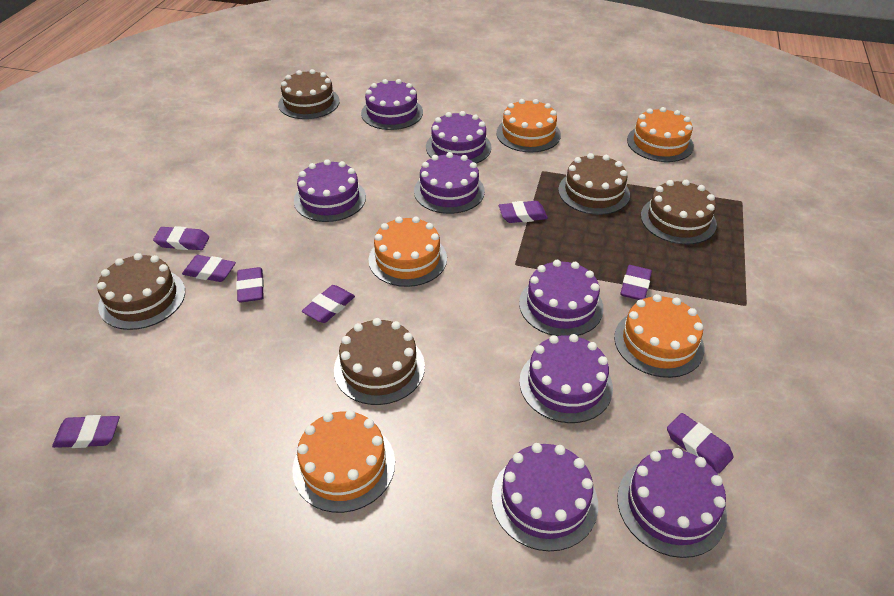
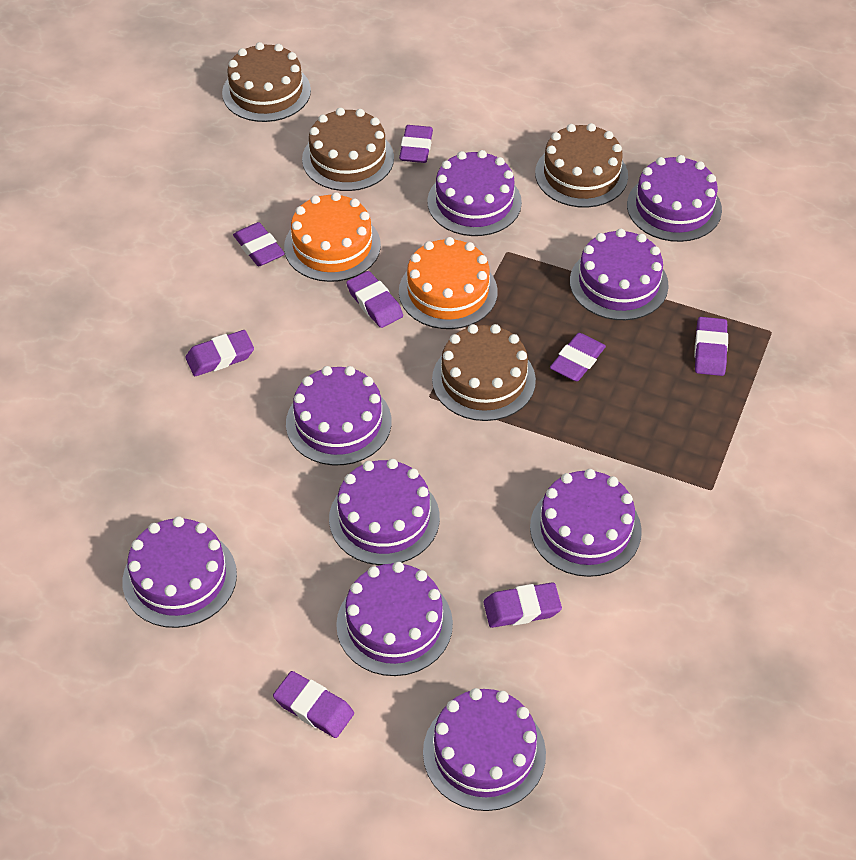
brown cake: 5 -> 4
orange cake: 5 -> 2
purple cake: 8 -> 9

